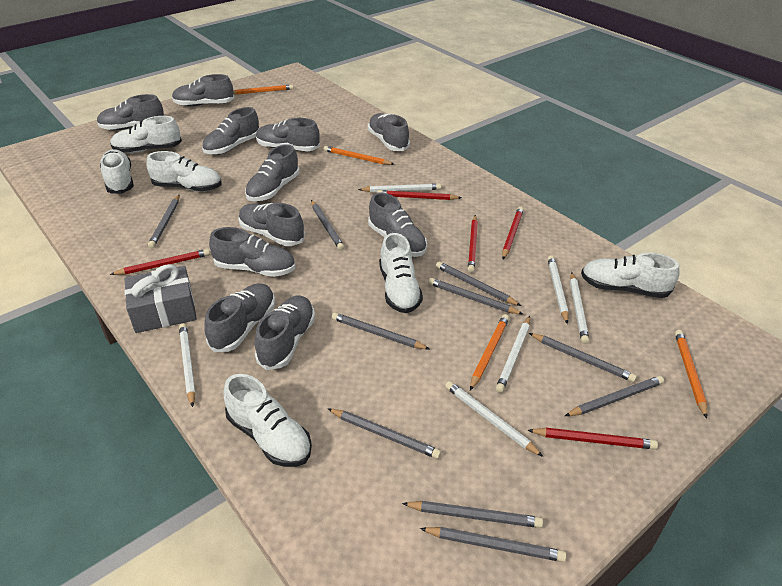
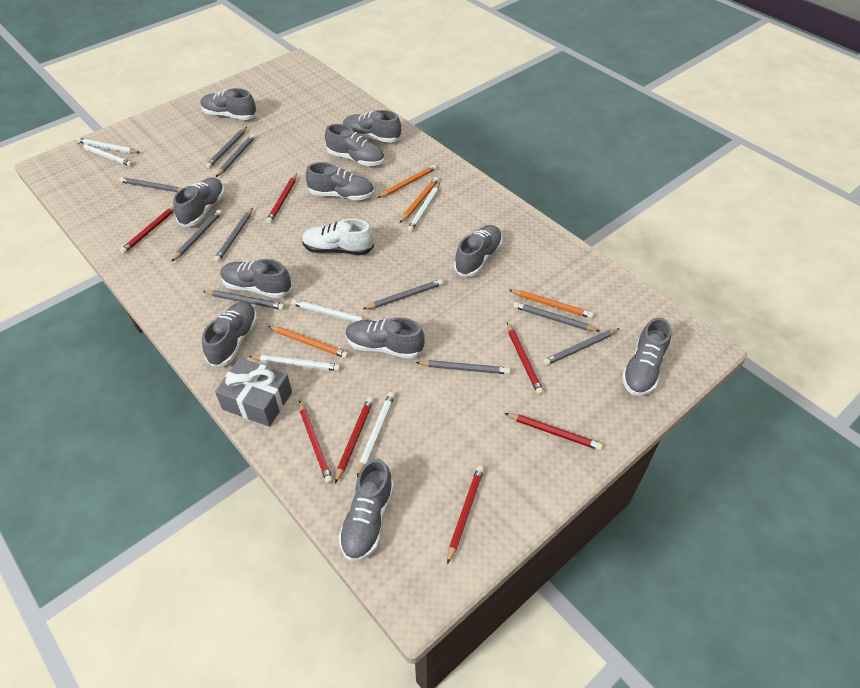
red pencil: 5 -> 7
white shoe: 6 -> 1

